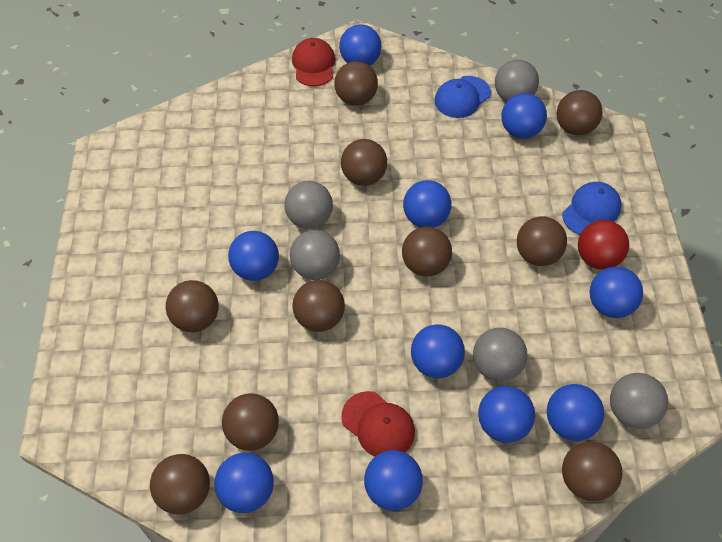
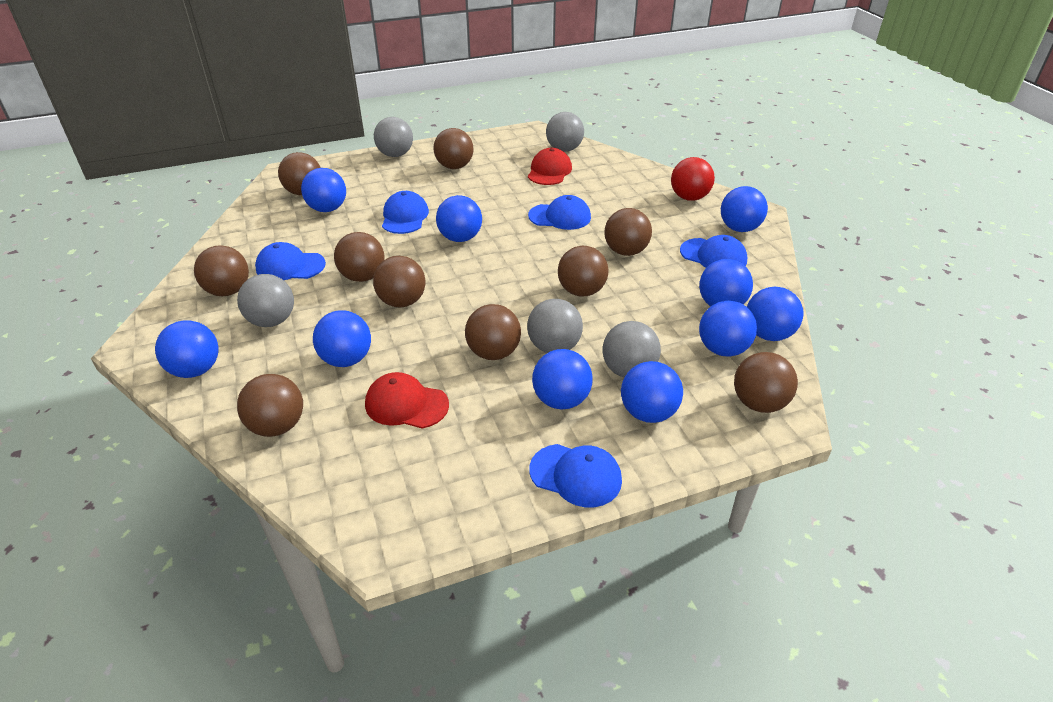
blue cap: 2 -> 5

